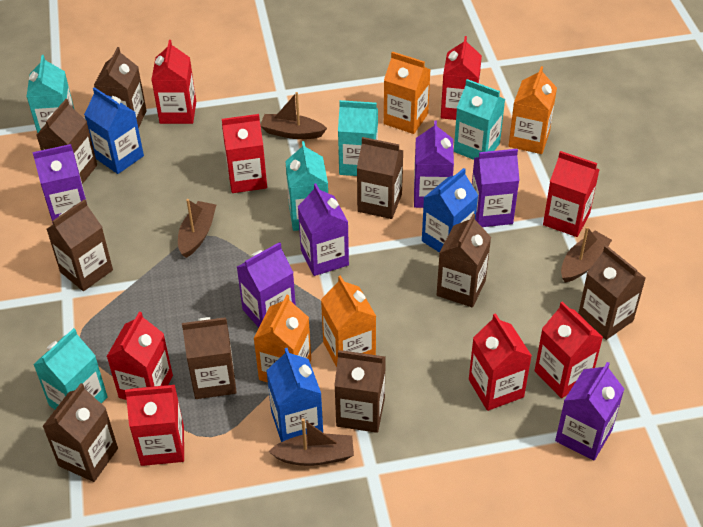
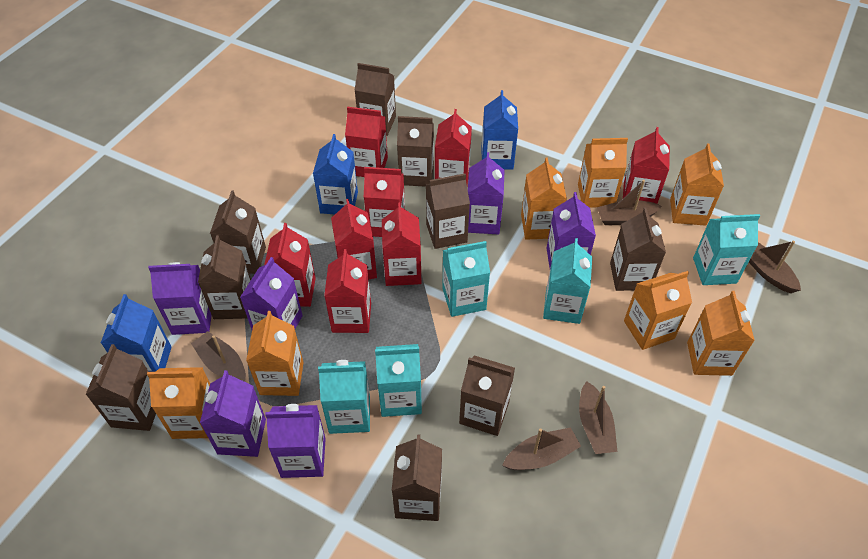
brown boat: 4 -> 5
orange carton: 4 -> 7

